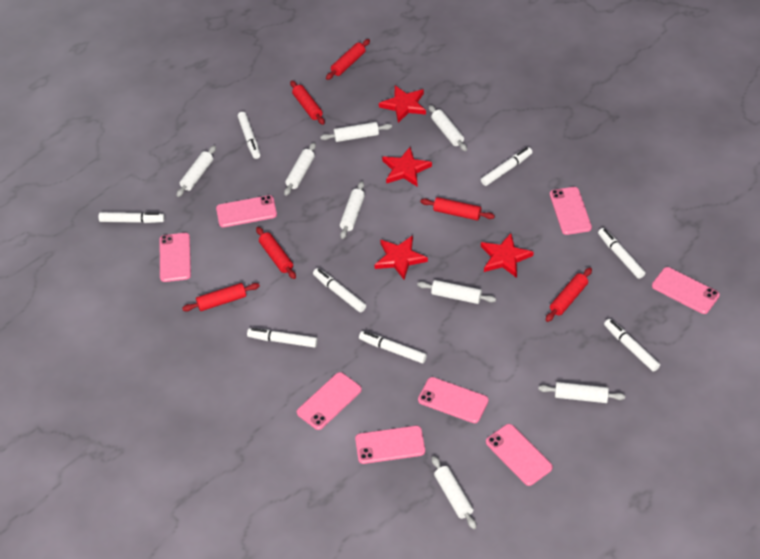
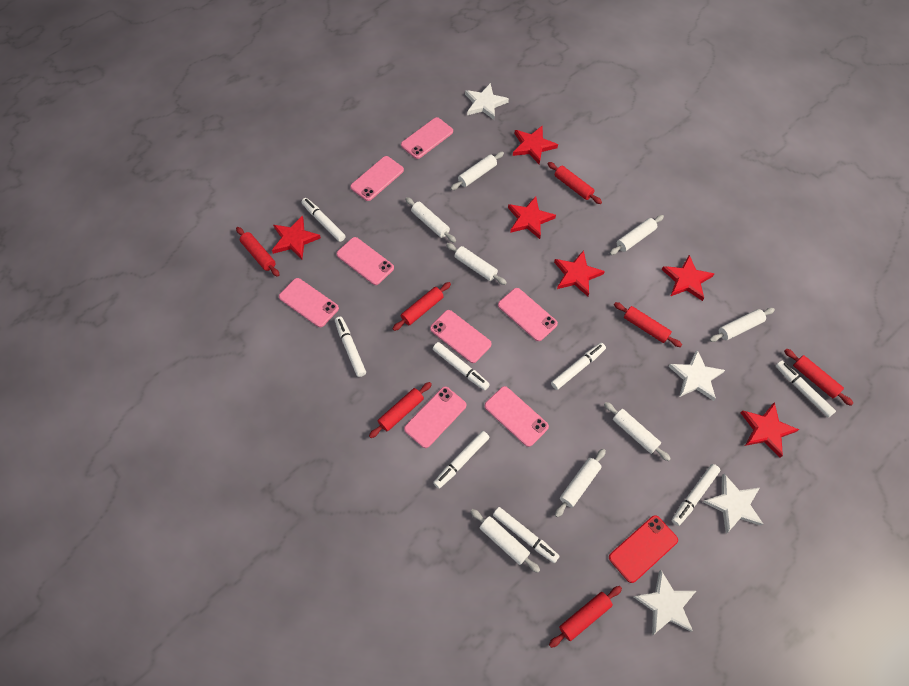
red phone: 0 -> 1
red rolling pin: 6 -> 7
red star: 4 -> 6
white star: 0 -> 4

